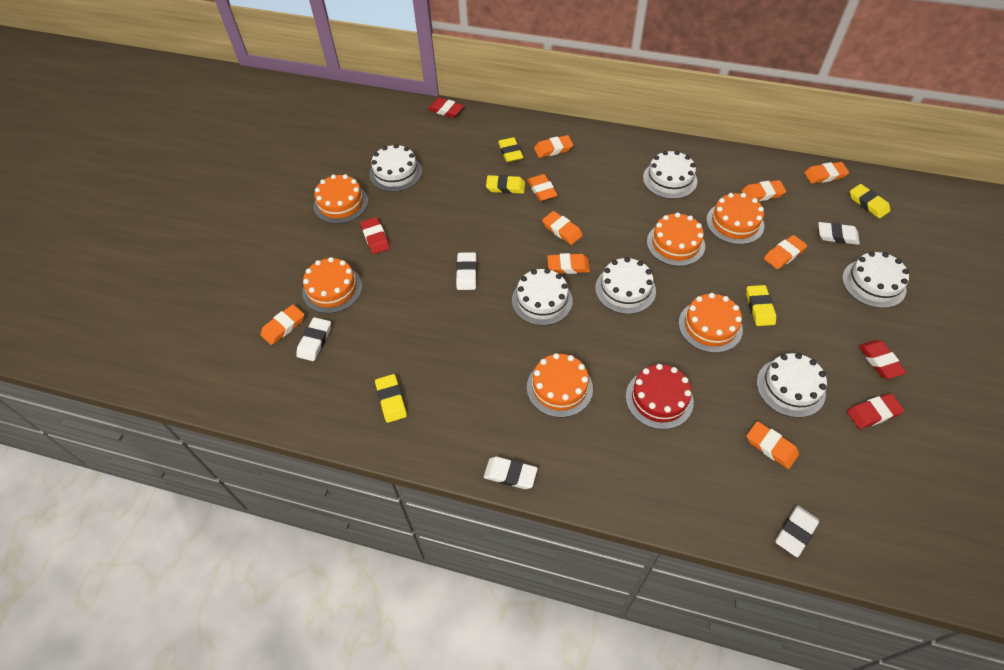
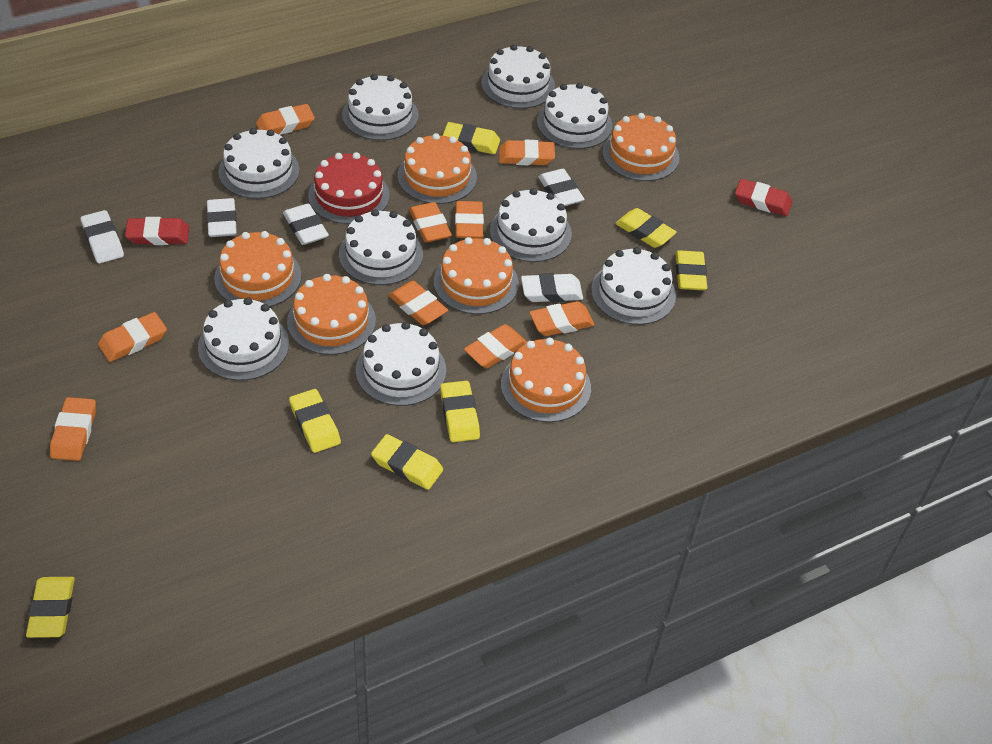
red eraser: 4 -> 2
white cake: 6 -> 9
yellow eraser: 5 -> 7

